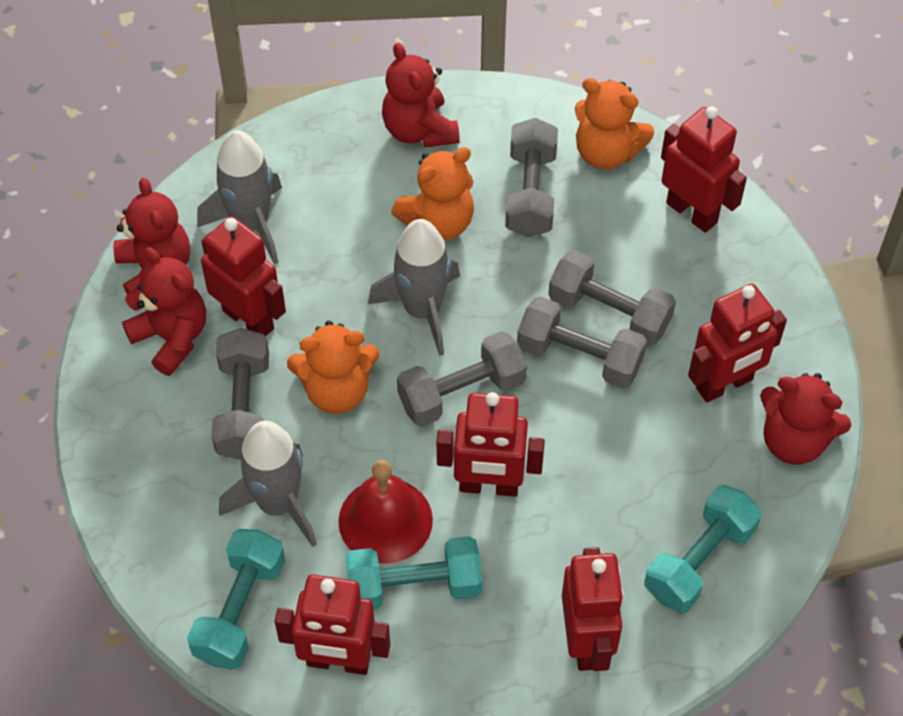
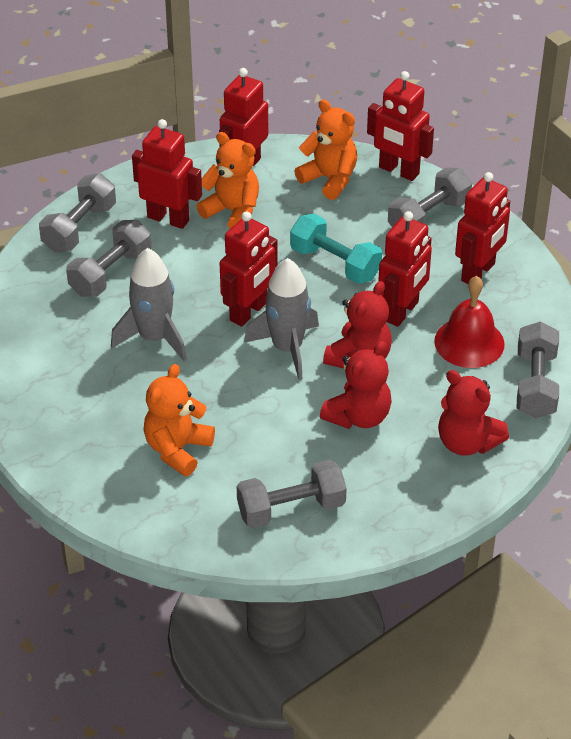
grey rocket: 3 -> 2
red teddy bear: 4 -> 3
turquoise dumbbell: 3 -> 1

